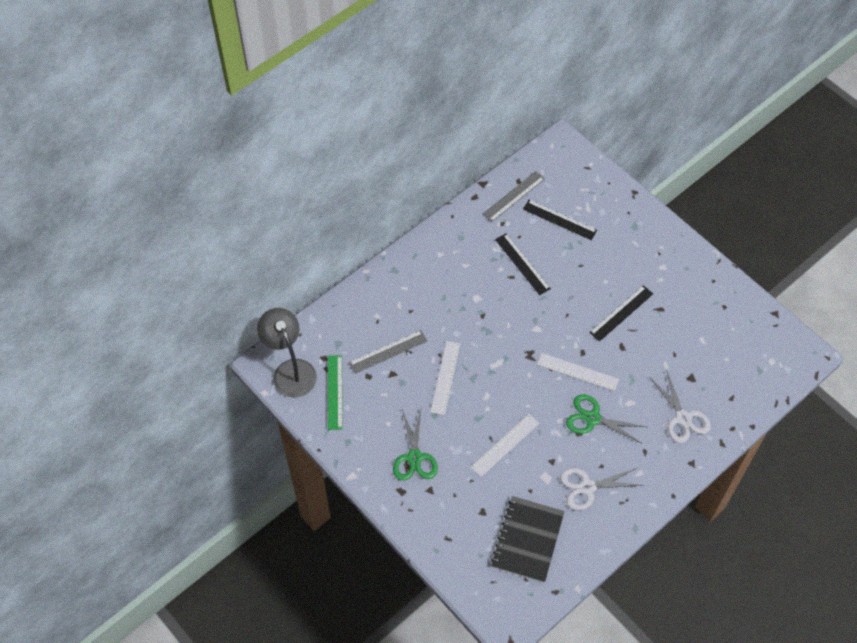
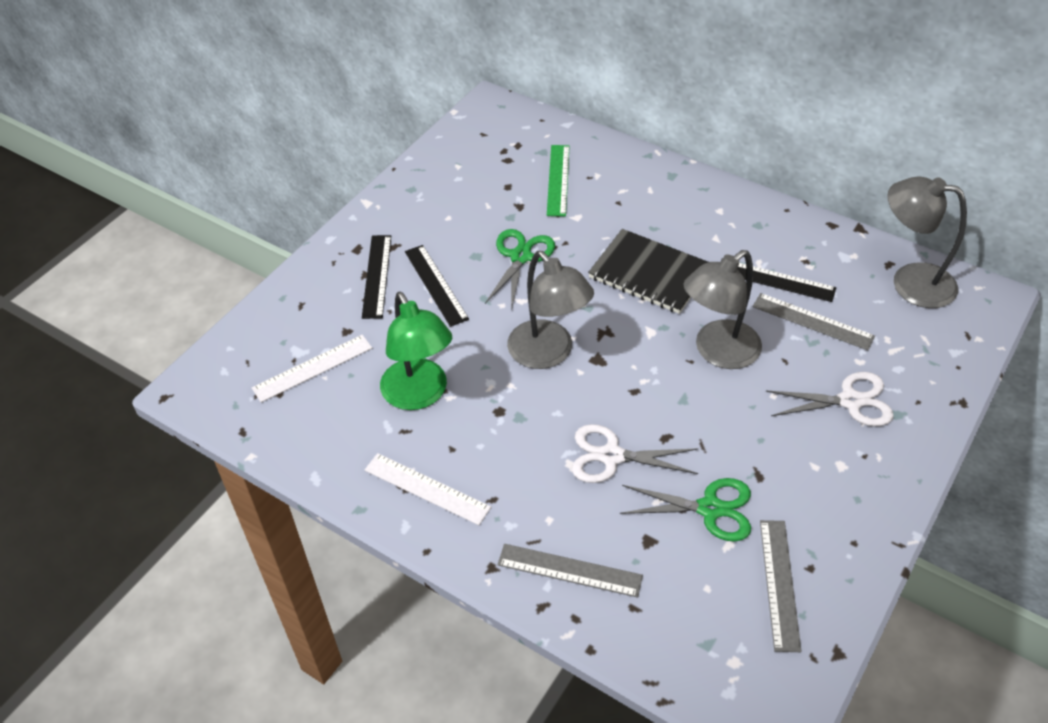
green lamp: 0 -> 1
grey lamp: 1 -> 3
grey ruler: 2 -> 3
white ruler: 3 -> 2

